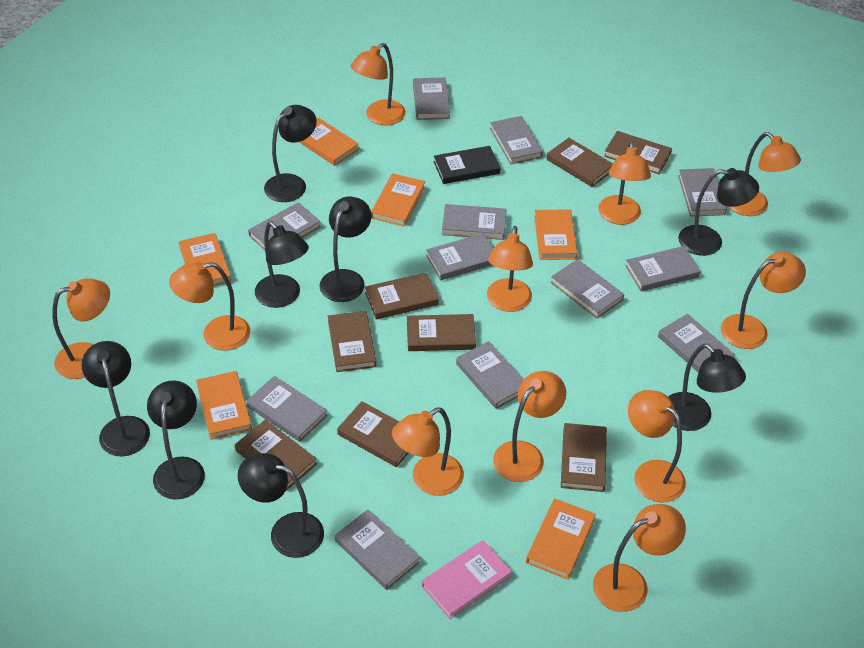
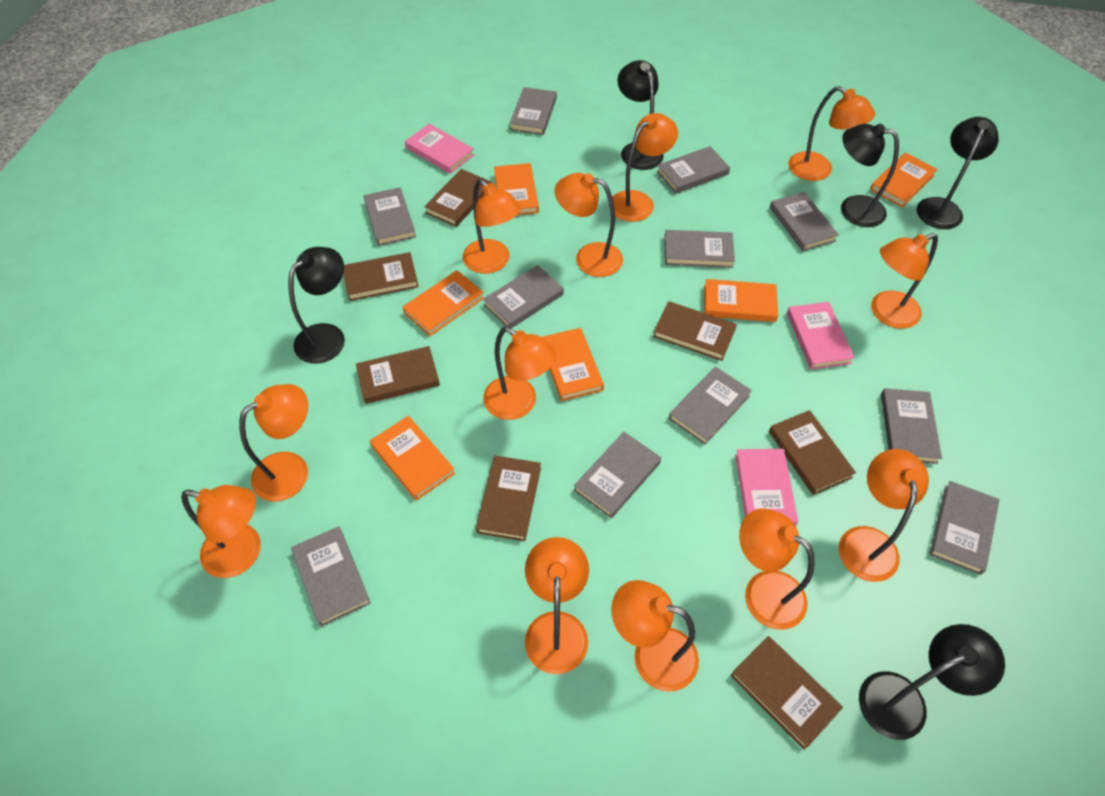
black book: 1 -> 0
black lamp: 8 -> 5
brown book: 8 -> 7
grey book: 12 -> 11
orange lamp: 11 -> 12
pink book: 1 -> 3

